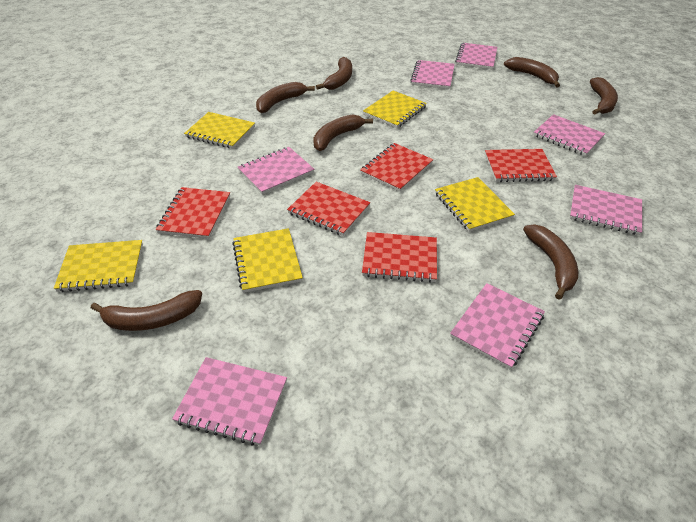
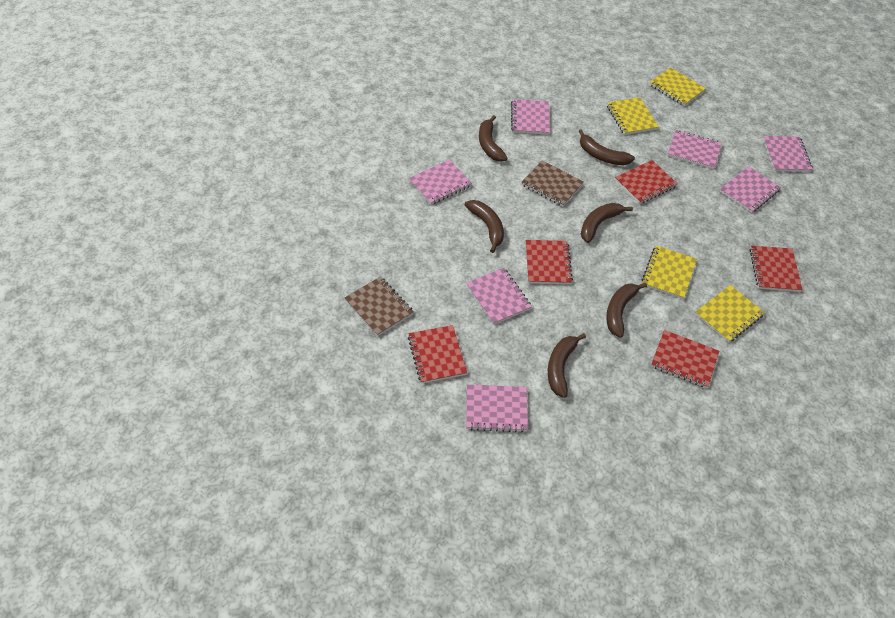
brown banana: 7 -> 6
brown notebook: 0 -> 2
yellow notebook: 5 -> 4

